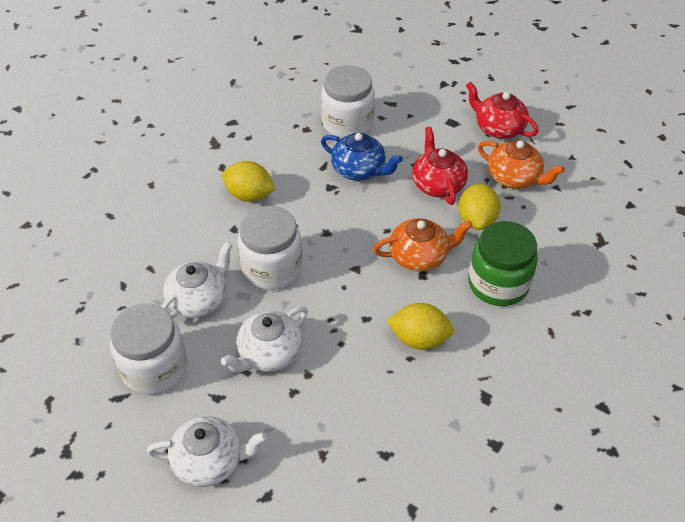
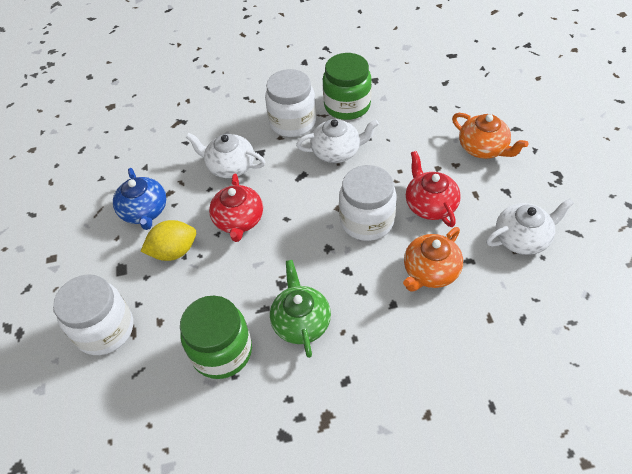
green jar: 1 -> 2
green teapot: 0 -> 1
yellow lemon: 3 -> 1

